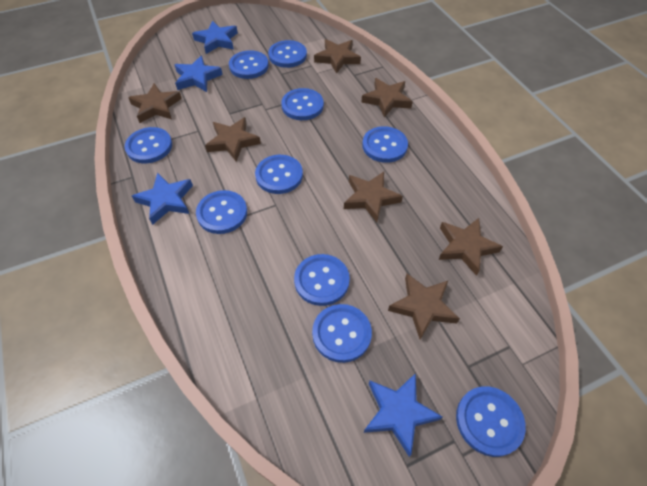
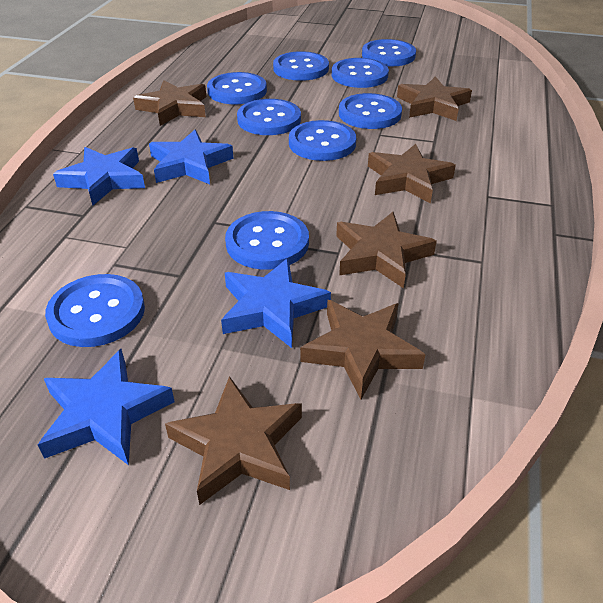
blue button: 10 -> 9
brown star: 7 -> 6

